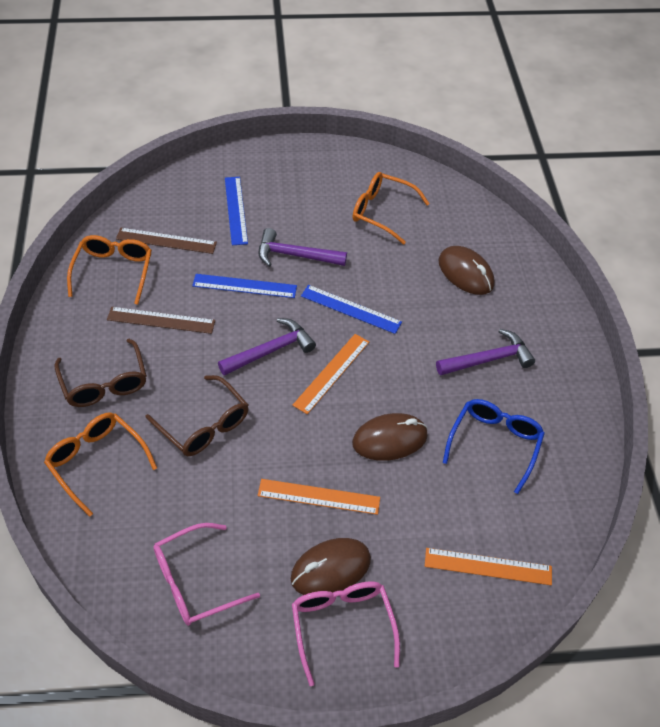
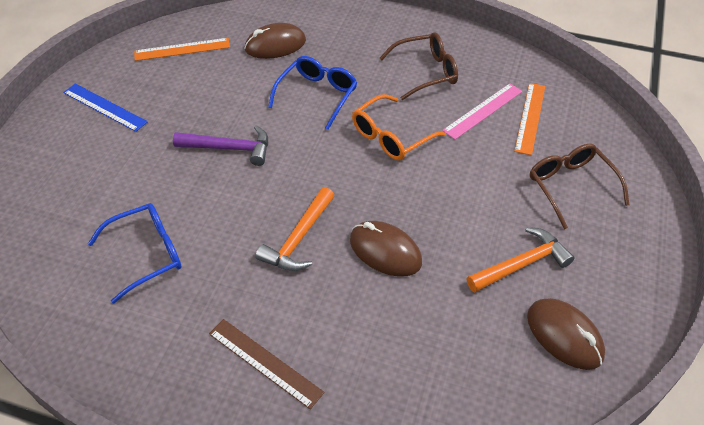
blue glasses: 1 -> 2
blue ruler: 3 -> 1
brown ruler: 2 -> 1
orange glasses: 3 -> 1
orange hammer: 0 -> 2
orange ruler: 3 -> 2
pink glasses: 2 -> 0
pink ruler: 0 -> 1
purple hammer: 3 -> 1

